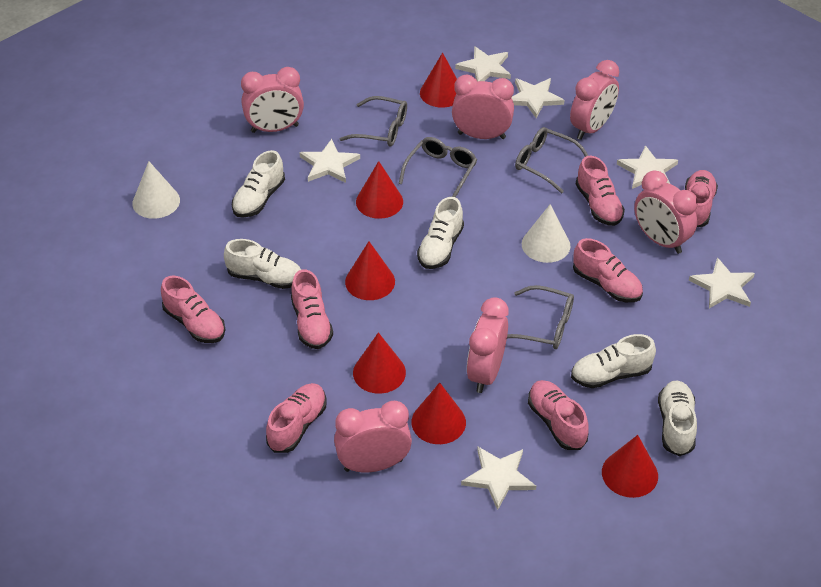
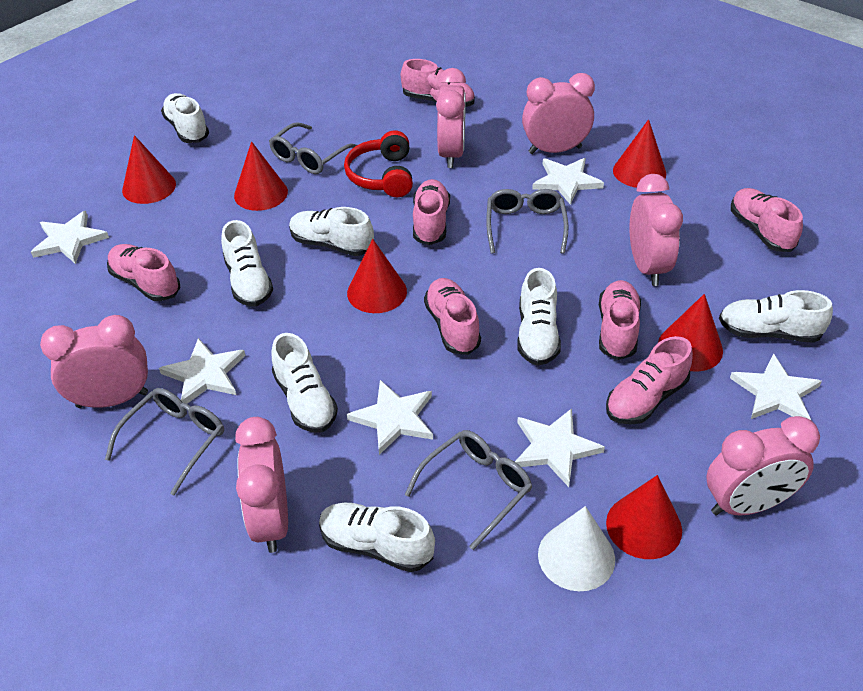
red headphones: 0 -> 1
white cone: 2 -> 1
white shoe: 5 -> 7

